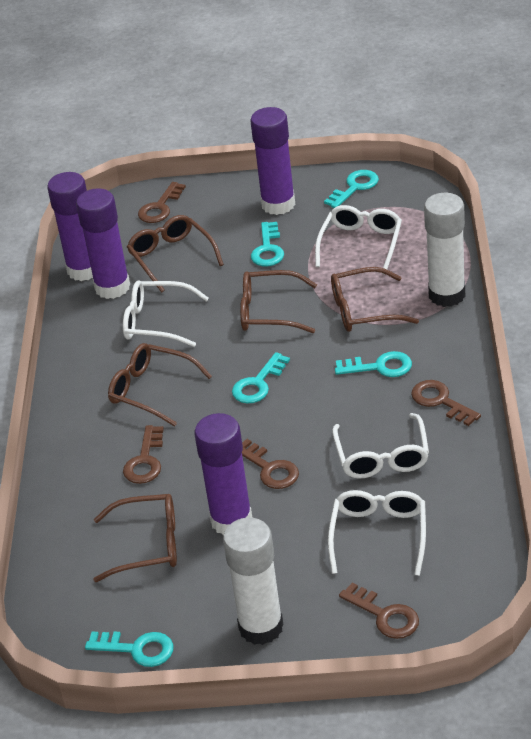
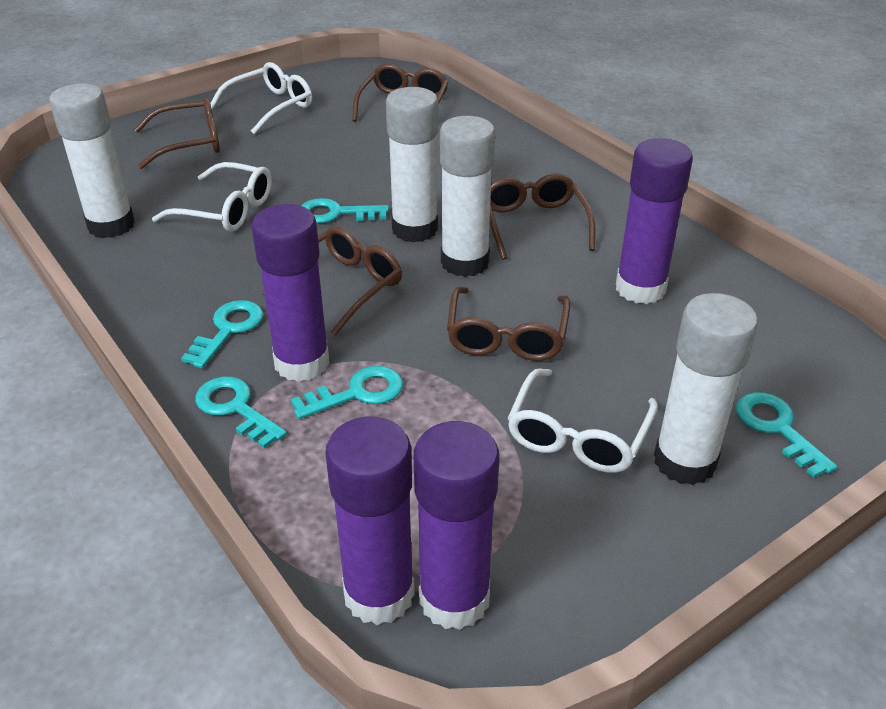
brown key: 5 -> 0
white glasses: 4 -> 3
white glue stick: 2 -> 4

